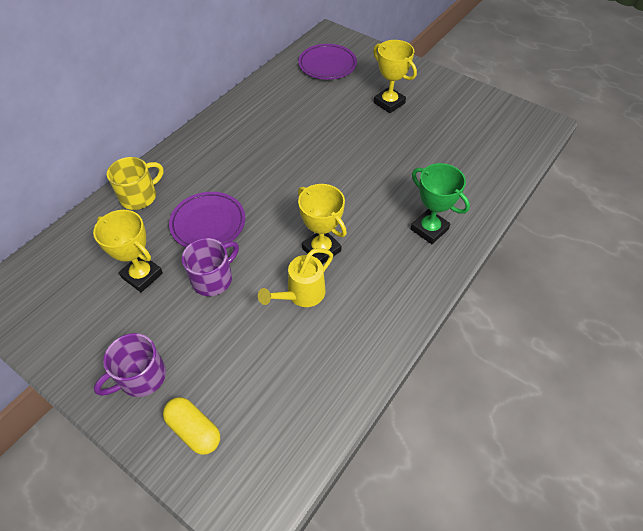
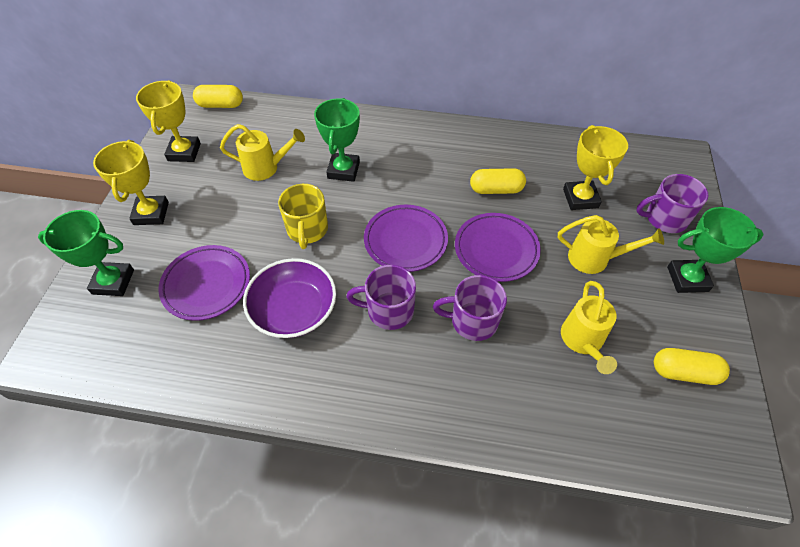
green trophy: 1 -> 3
purple bowl: 0 -> 1
purple mug: 2 -> 3
purple plate: 2 -> 3
yellow capsule: 1 -> 3
yellow watering can: 1 -> 3

